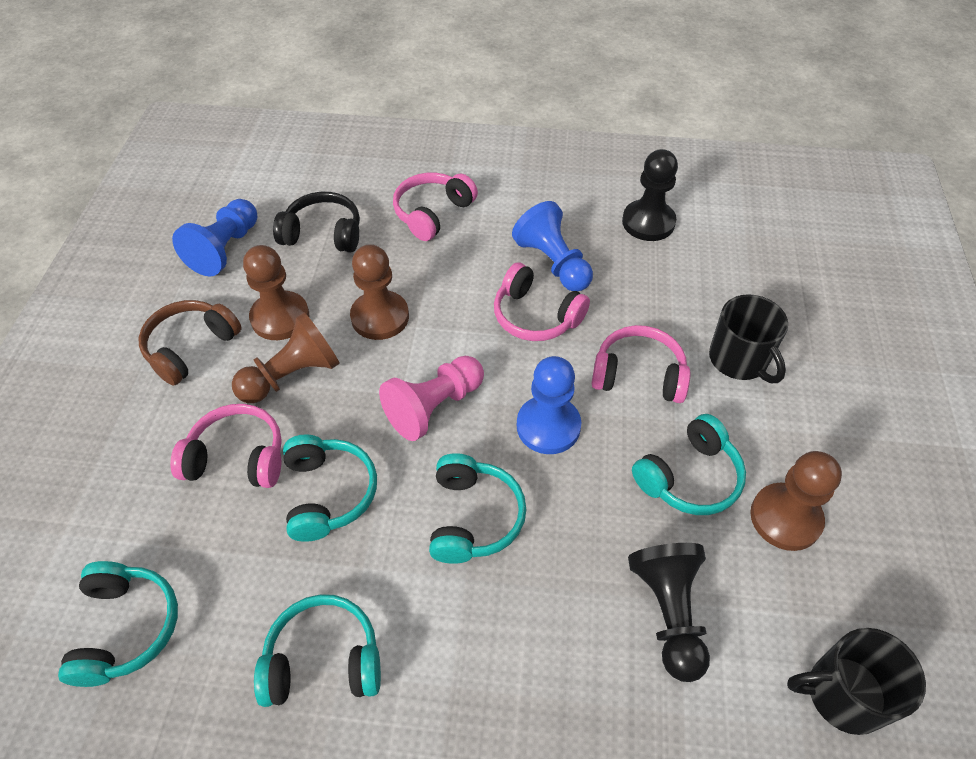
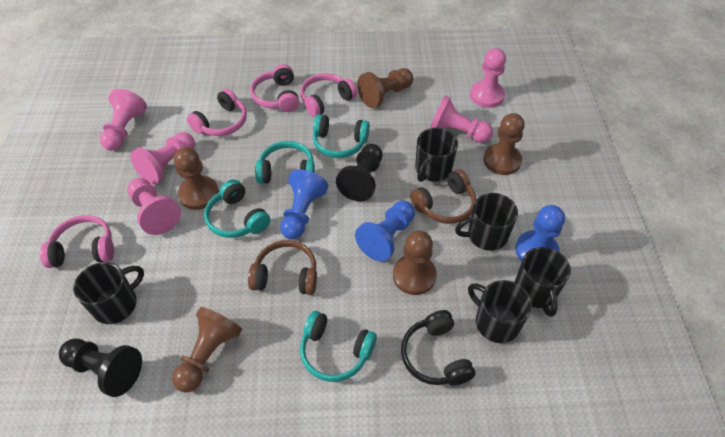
black mug: 2 -> 5
brown headphones: 1 -> 2
brown pawn: 4 -> 5
pink pawn: 1 -> 5
turquoise headphones: 5 -> 4

